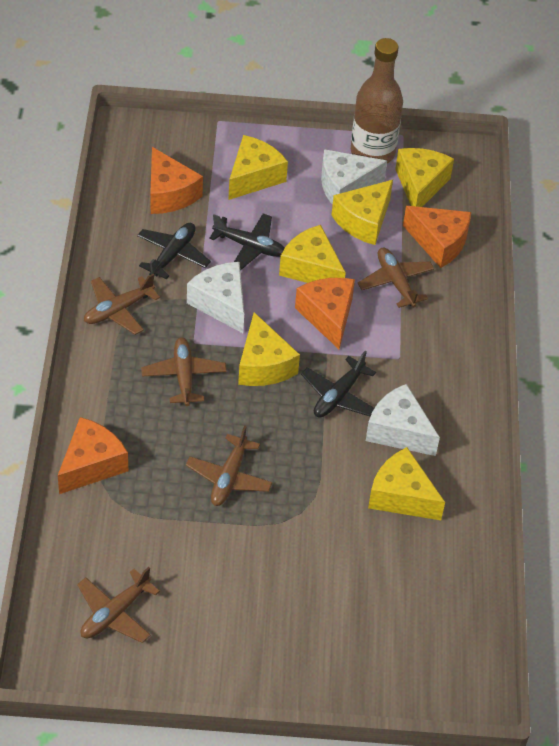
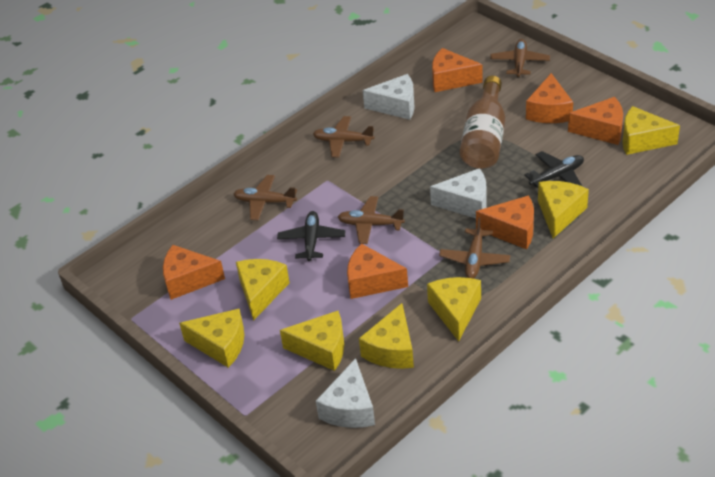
black plane: 3 -> 2
orange cheese: 4 -> 6
yellow cheese: 6 -> 7

